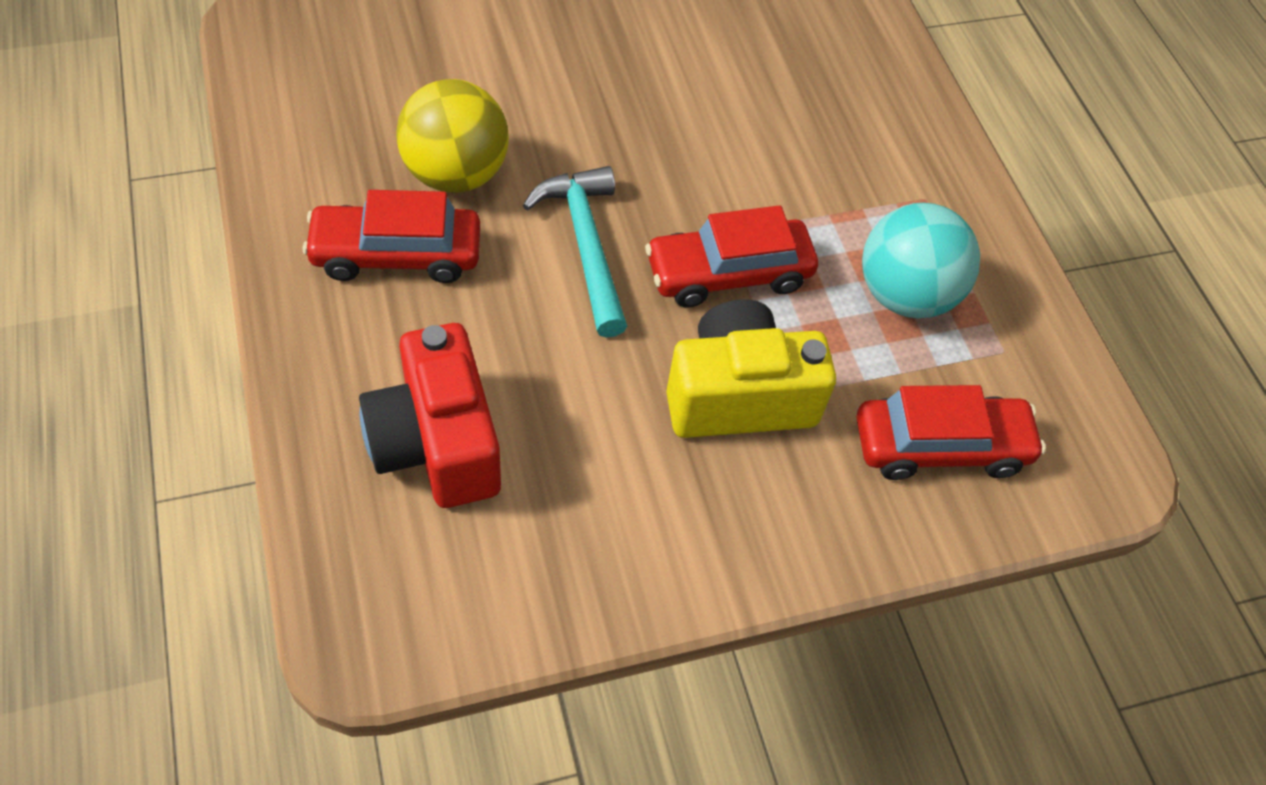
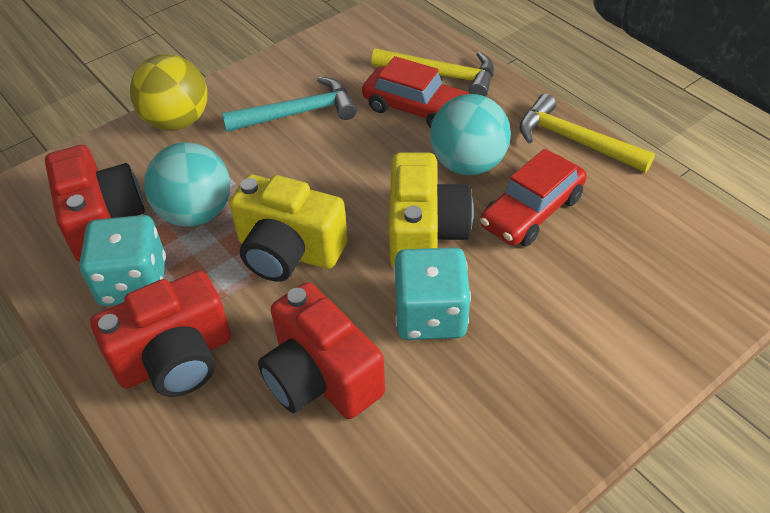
red camera: 1 -> 3
red car: 3 -> 2
turquoise ball: 1 -> 2
turquoise dice: 0 -> 2
yellow camera: 1 -> 2
yellow hammer: 0 -> 2

